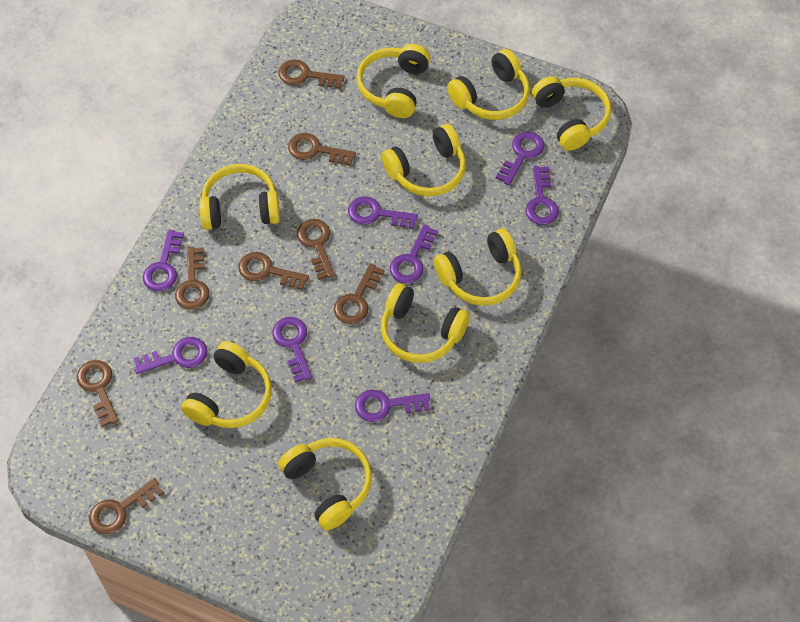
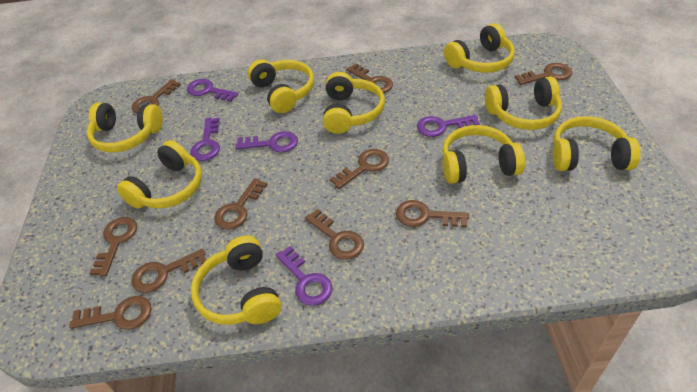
brown key: 8 -> 10
purple key: 8 -> 5

